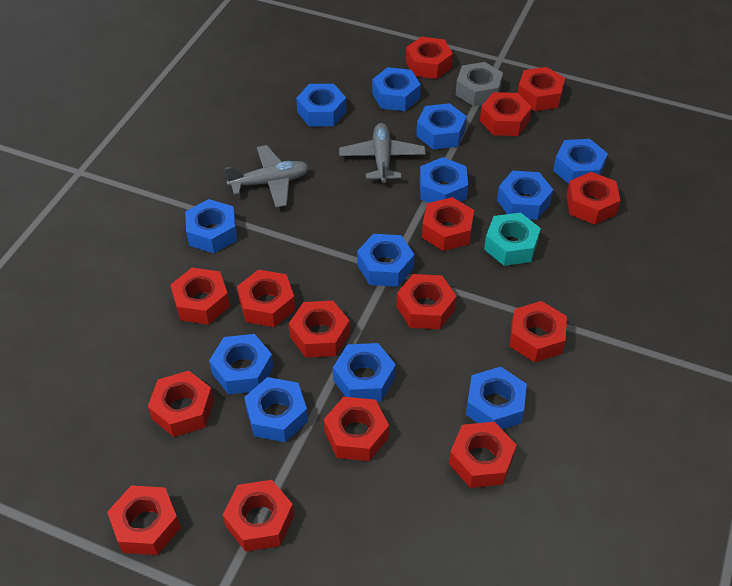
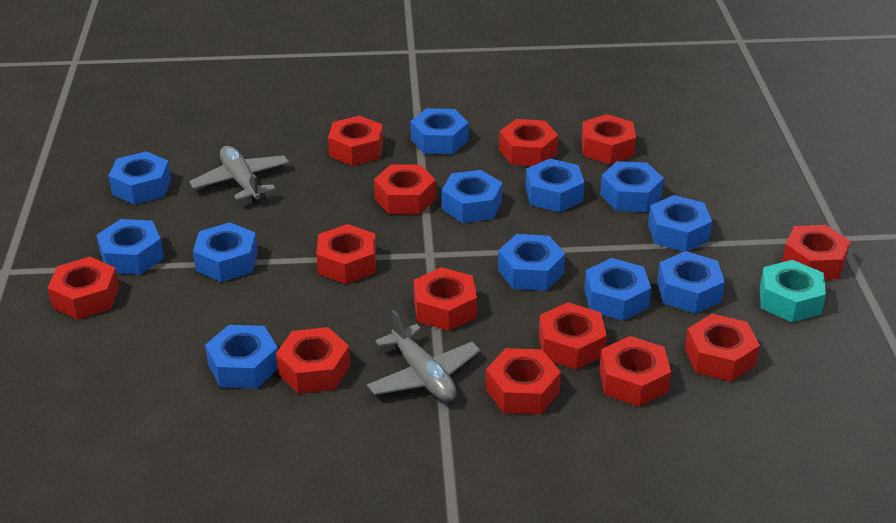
grey nut: 1 -> 0
red nut: 15 -> 13

